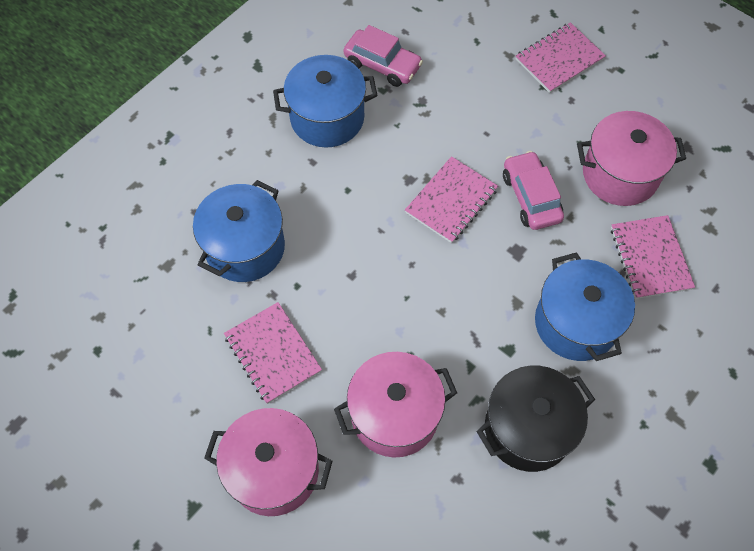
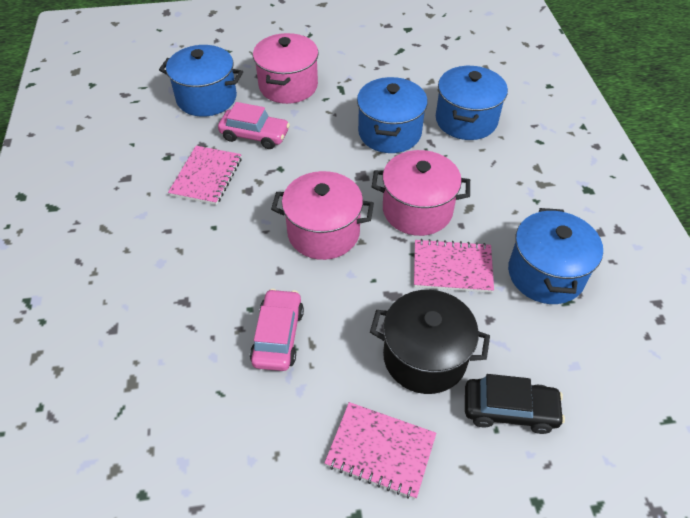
black car: 0 -> 1
blue pot: 3 -> 4
pink notebook: 4 -> 3

